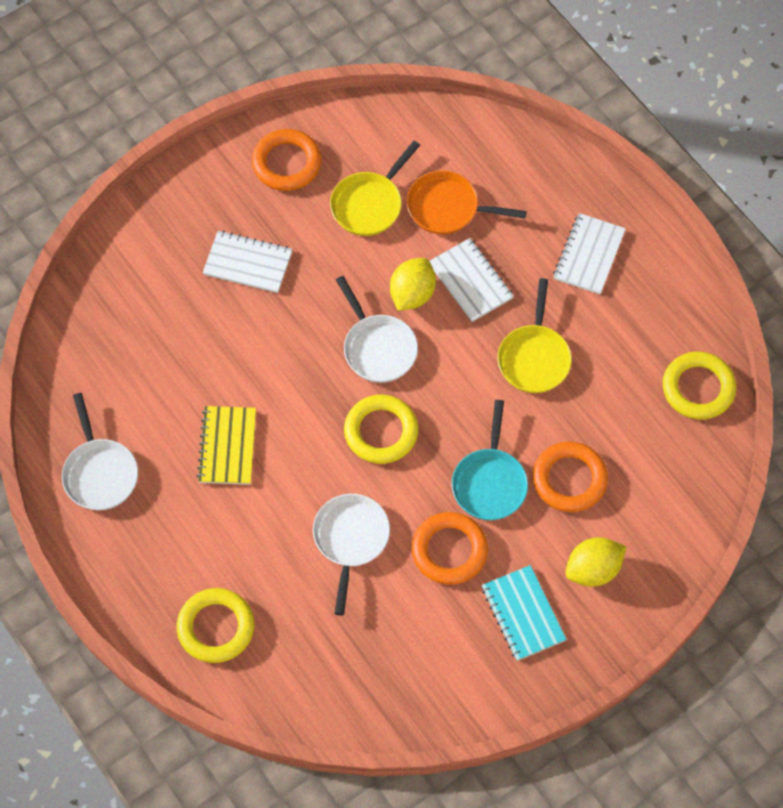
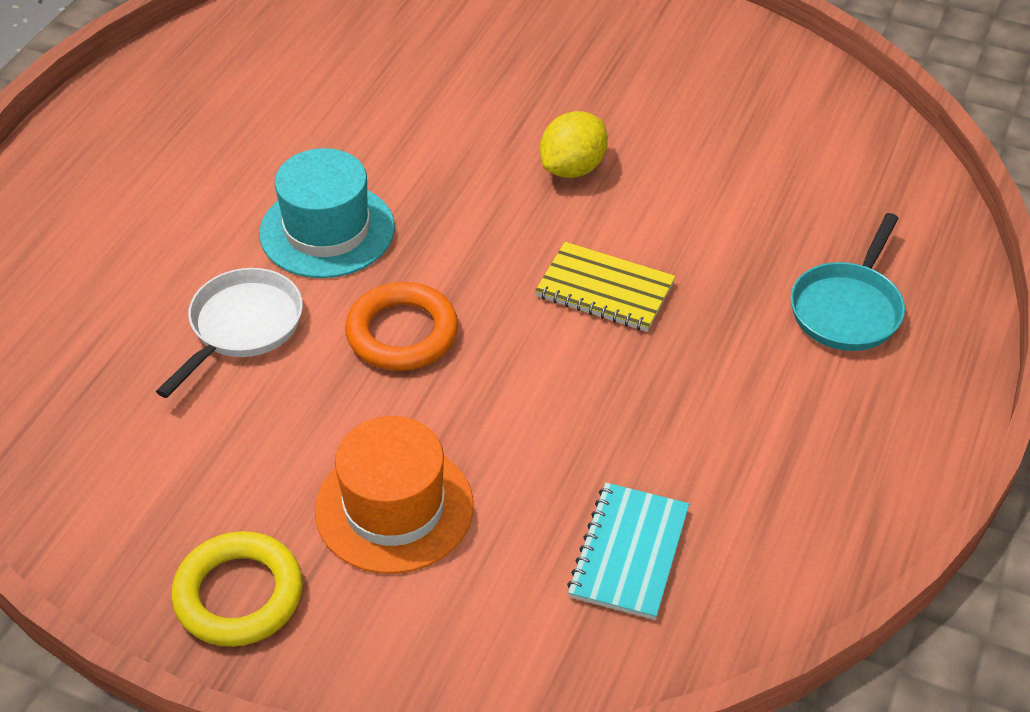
orange hat: 0 -> 1
orange pan: 1 -> 0
orange ring: 3 -> 1
turquoise hat: 0 -> 1
white notebook: 3 -> 0
white pan: 3 -> 1
yellow lemon: 2 -> 1
yellow pan: 2 -> 0
yellow ring: 3 -> 1

